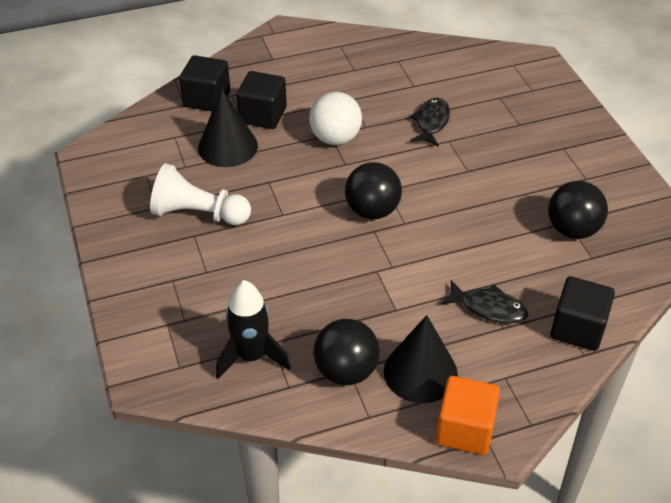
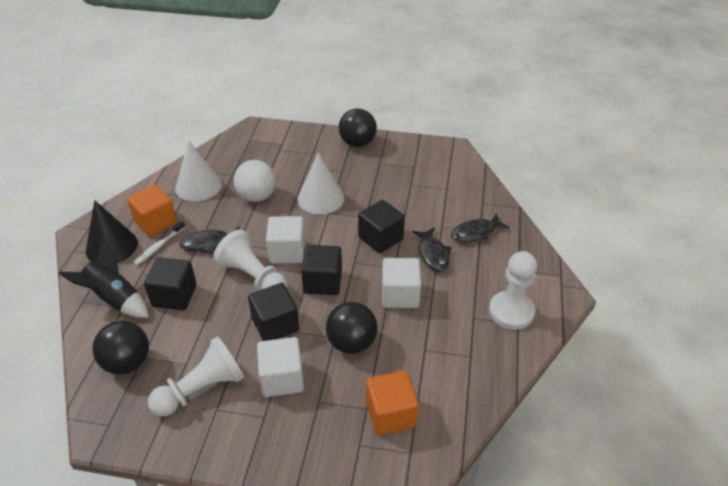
black cone: 2 -> 1
black cube: 3 -> 4
black fish: 2 -> 3
orange cube: 1 -> 2
white cone: 0 -> 2
white cube: 0 -> 3
white pawn: 1 -> 3
white toothbrush: 0 -> 1

